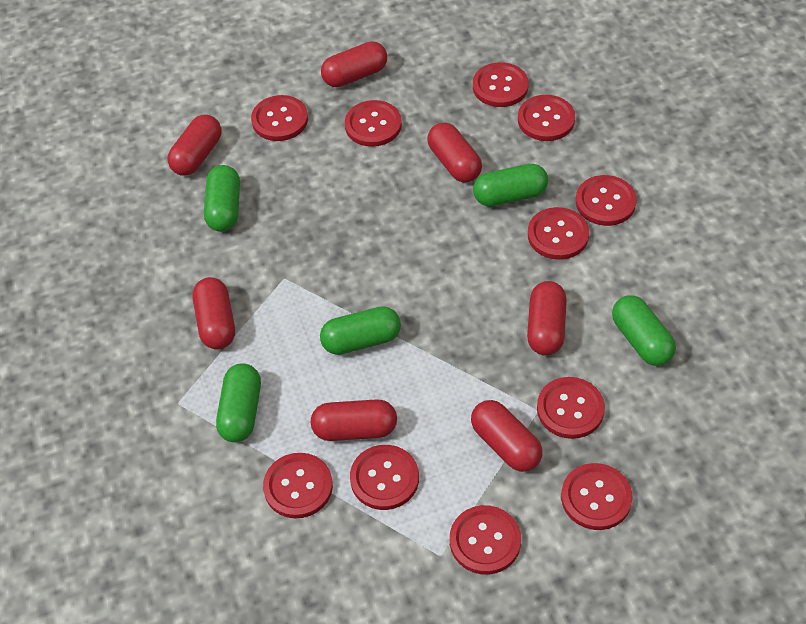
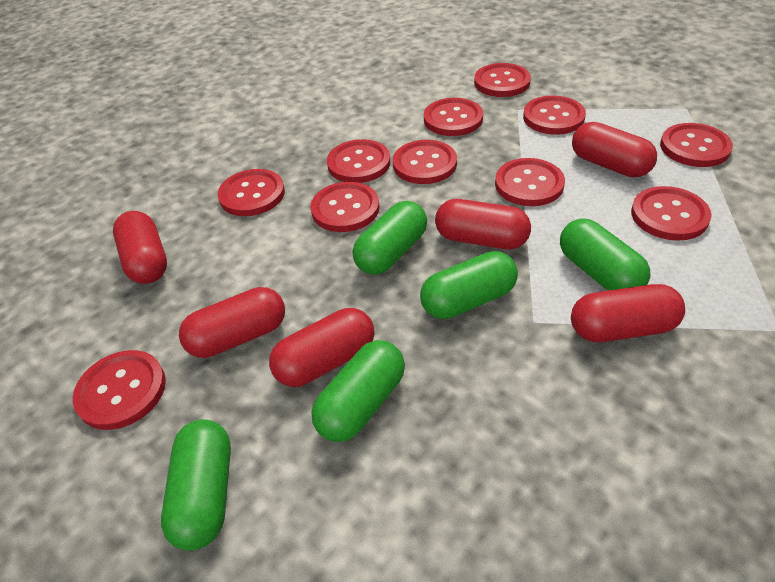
red capsule: 7 -> 6

